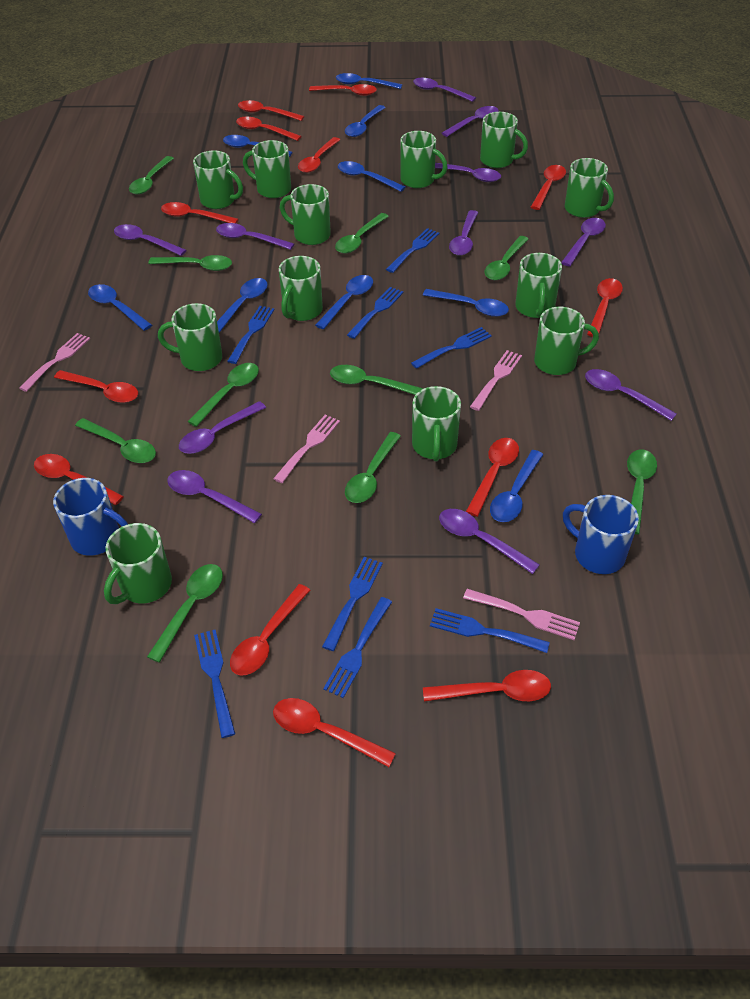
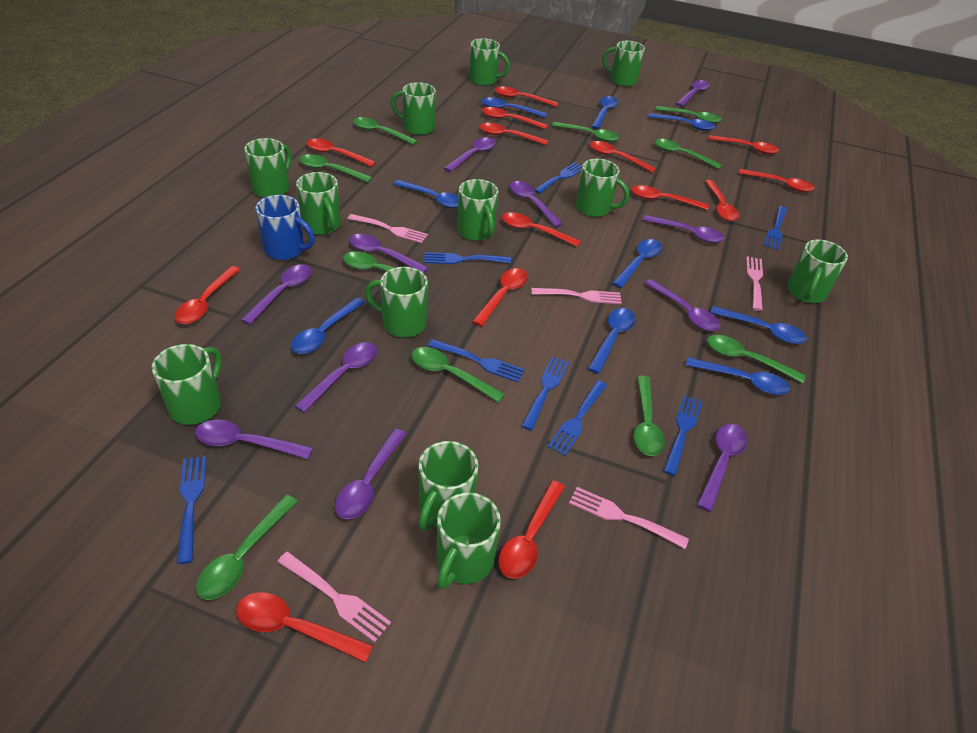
blue mug: 2 -> 1
pink fork: 4 -> 5
red spoon: 13 -> 14

